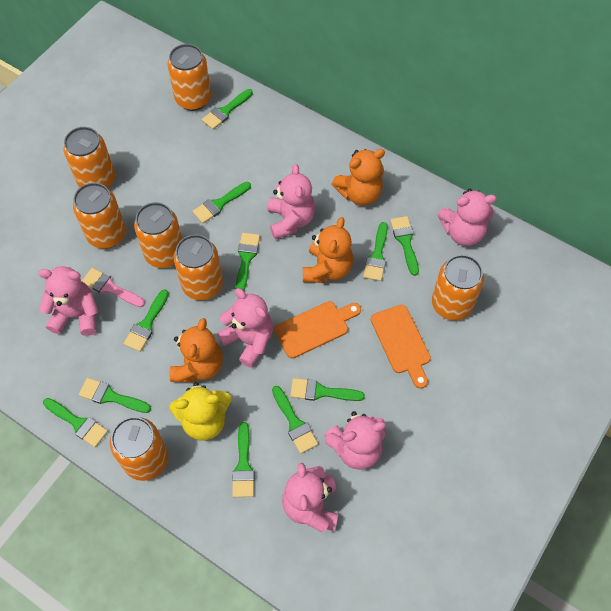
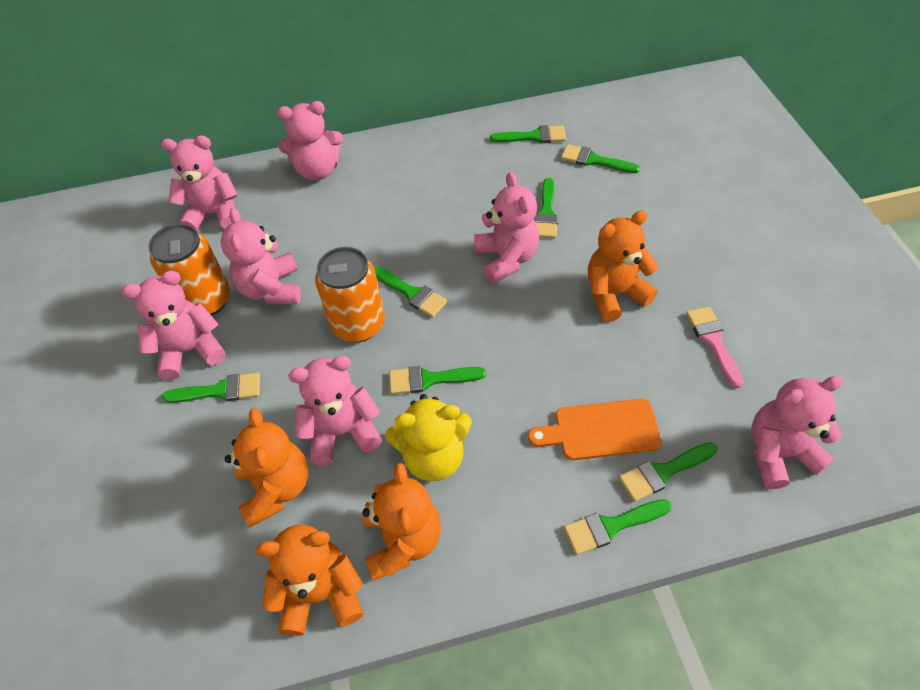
green brush: 11 -> 8
orange can: 7 -> 2
orange cutting board: 2 -> 1
orange teddy bear: 3 -> 4
pink teddy bear: 6 -> 7

